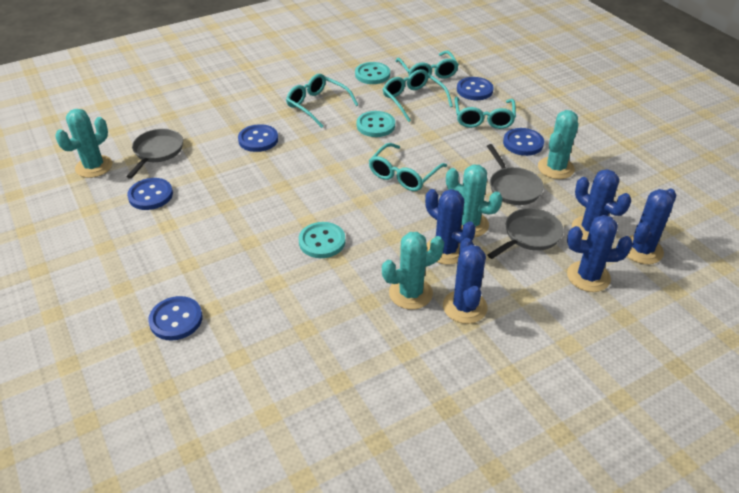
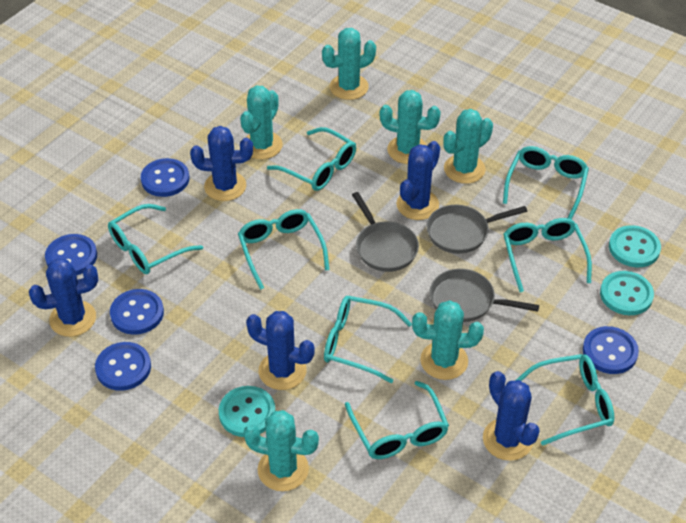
turquoise cactus: 4 -> 6
turquoise glasses: 5 -> 8

